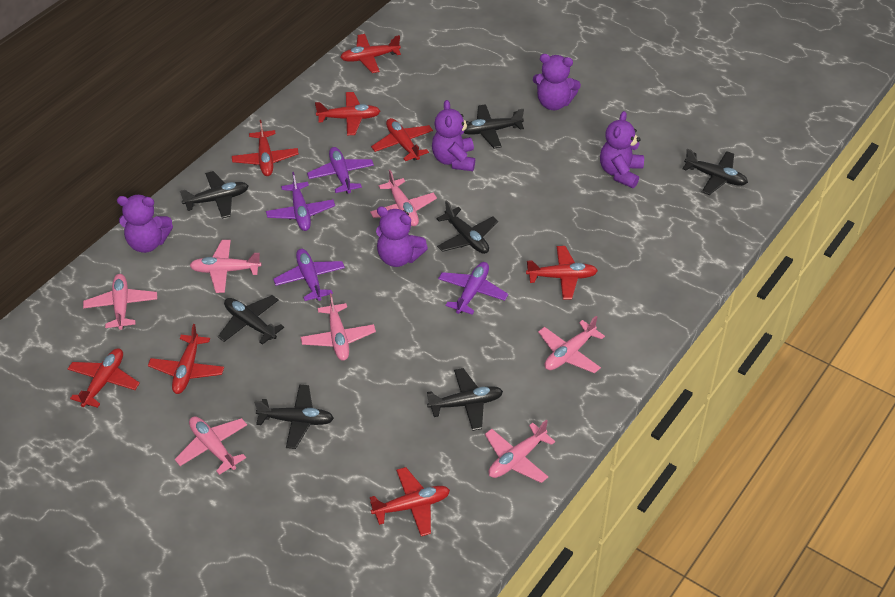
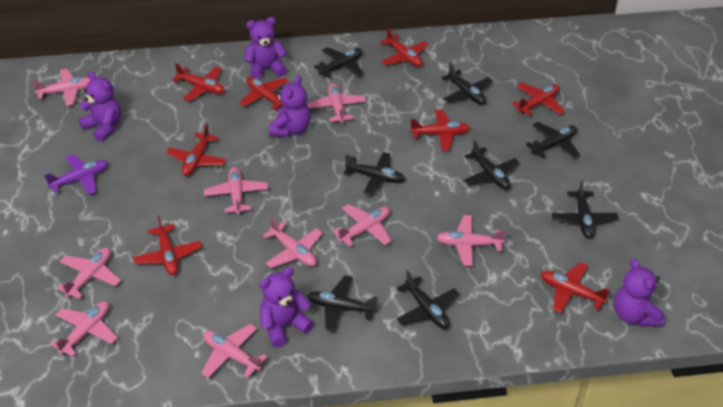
black plane: 7 -> 8
pink plane: 7 -> 9
purple plane: 4 -> 1

